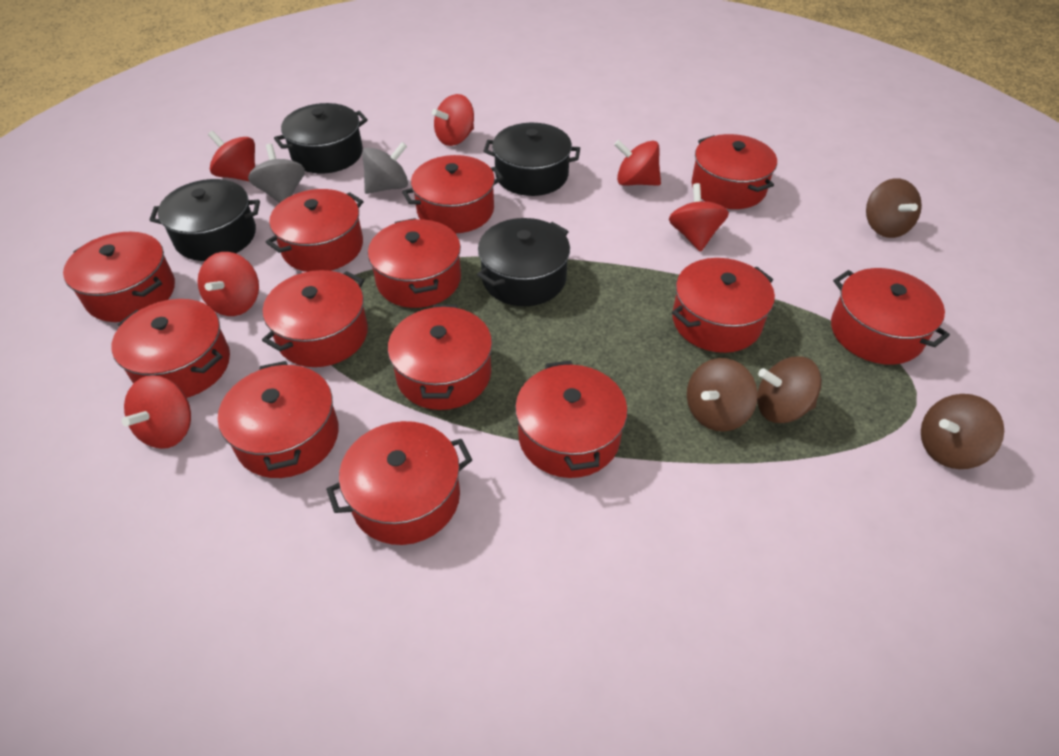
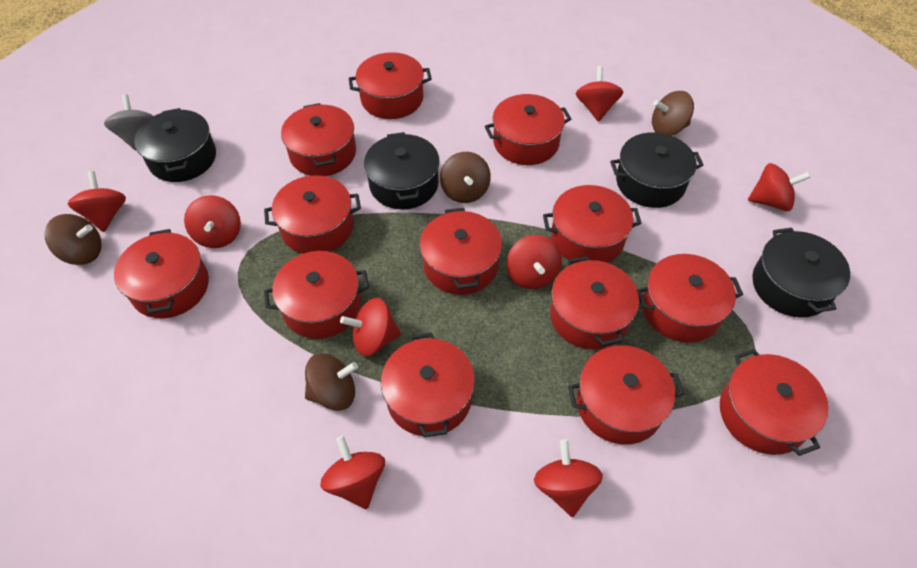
grey spinning top: 2 -> 1
red spinning top: 6 -> 8

